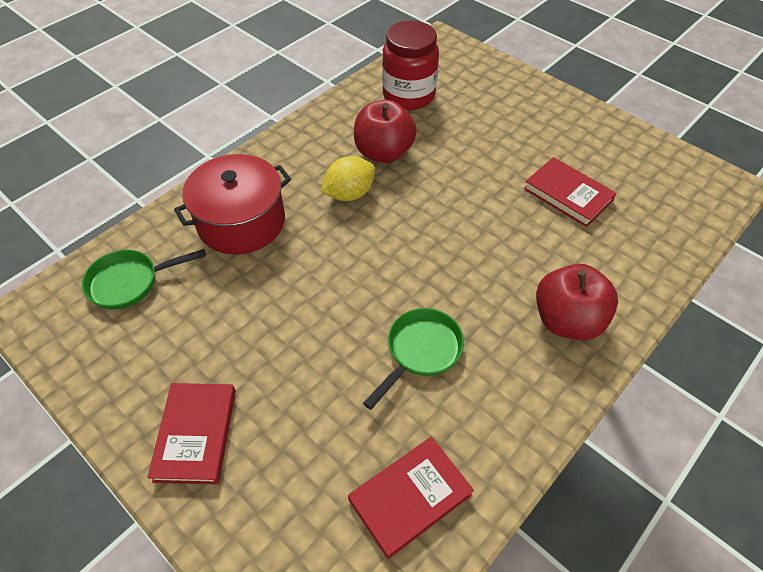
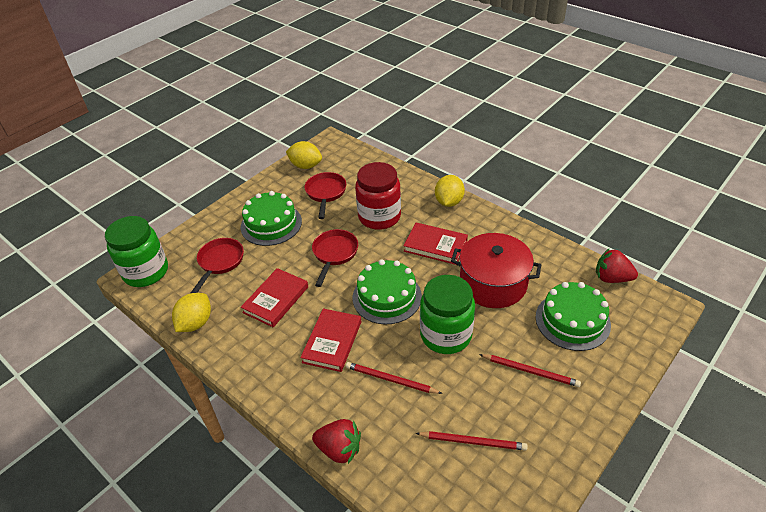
green cake: 0 -> 3
green jar: 0 -> 2
green pan: 2 -> 0
red apple: 2 -> 0
red pan: 0 -> 3
red pencil: 0 -> 3
red strawberry: 0 -> 2
yellow lemon: 1 -> 3

